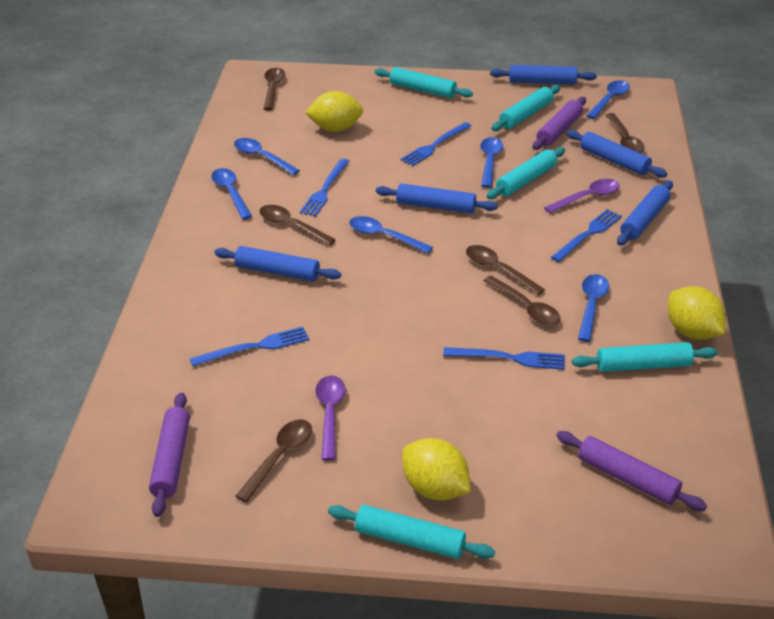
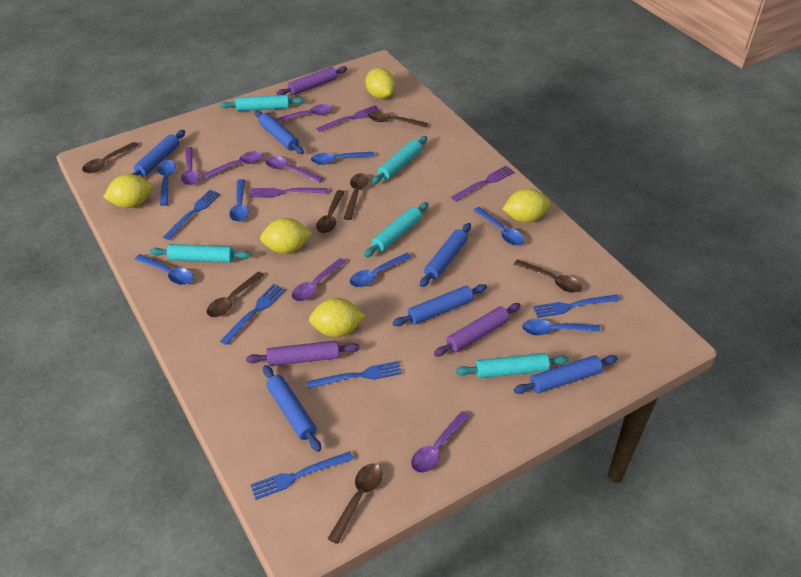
blue rolling pin: 5 -> 6
blue spoon: 6 -> 7
brown spoon: 6 -> 7
purple fork: 0 -> 3
purple spoon: 2 -> 6
yellow lemon: 3 -> 5

